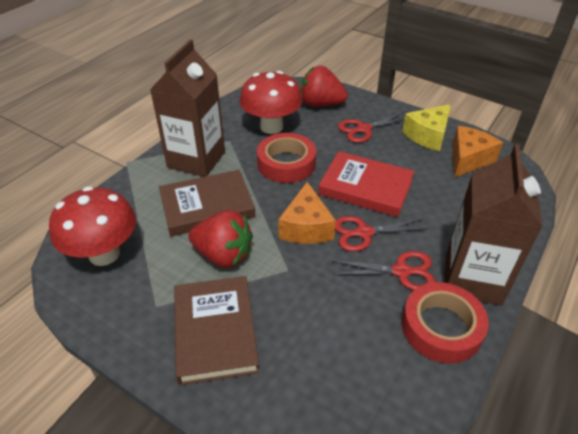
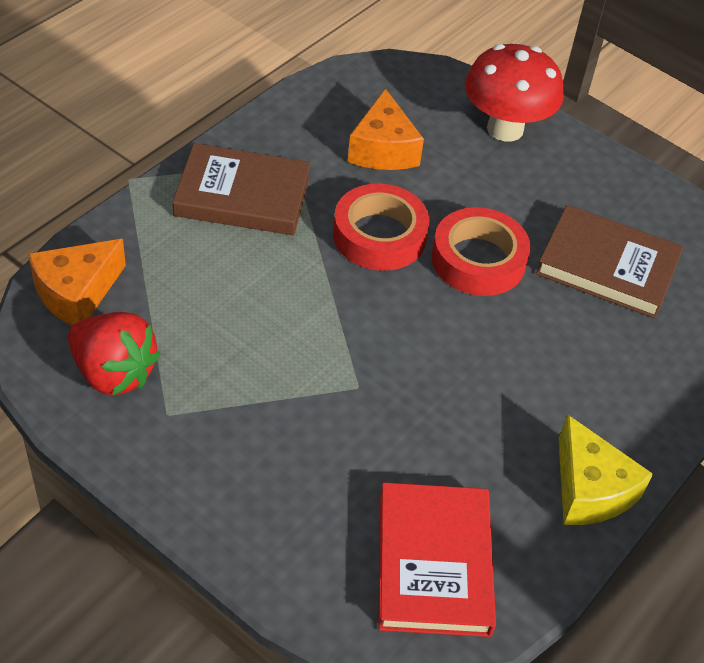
brown carton: 2 -> 0
red mushroom: 2 -> 1
red scissors: 3 -> 0
red strawberry: 2 -> 1

